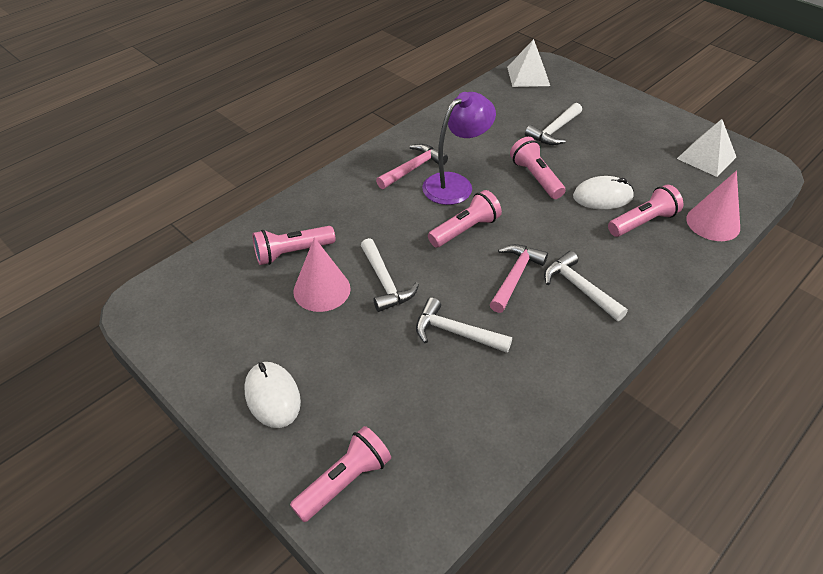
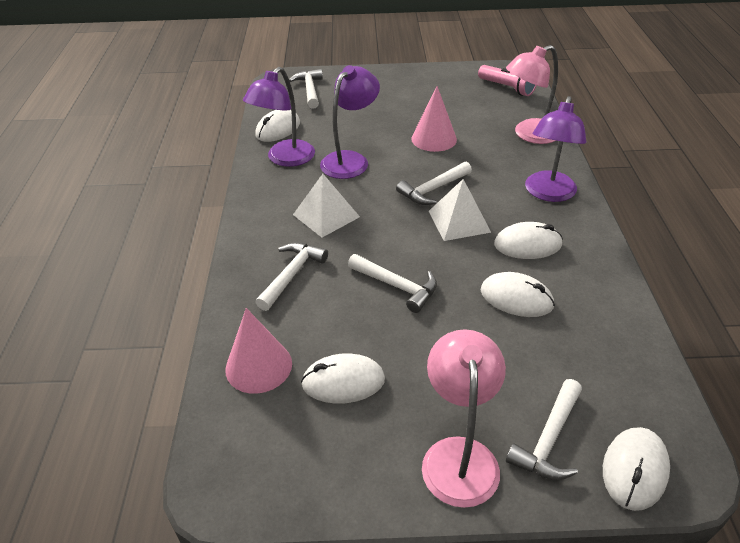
pink flashlight: 5 -> 1
pink hammer: 2 -> 0
pink lamp: 0 -> 2
purple lamp: 1 -> 3
white hammer: 4 -> 5
white mouse: 2 -> 5

